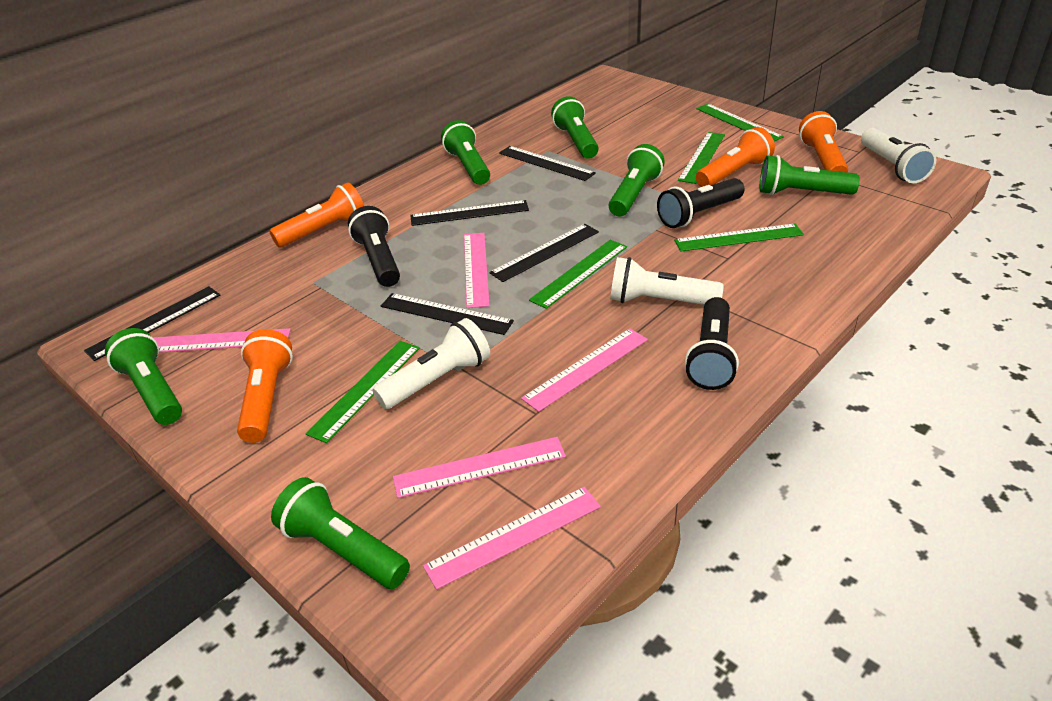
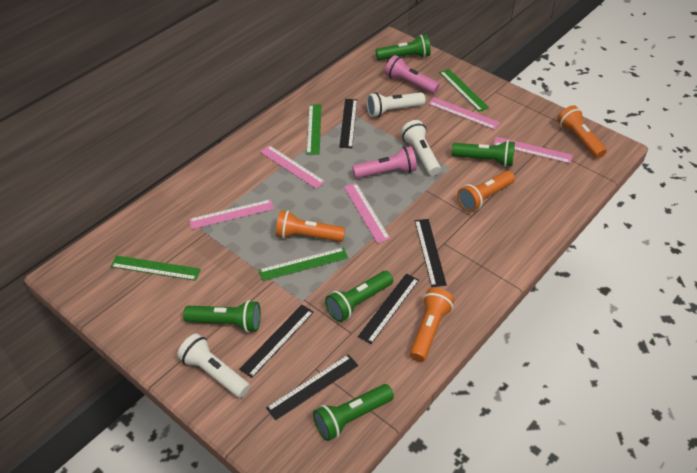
black flashlight: 3 -> 0
green flashlight: 6 -> 5
green ruler: 5 -> 4
pink flashlight: 0 -> 2

